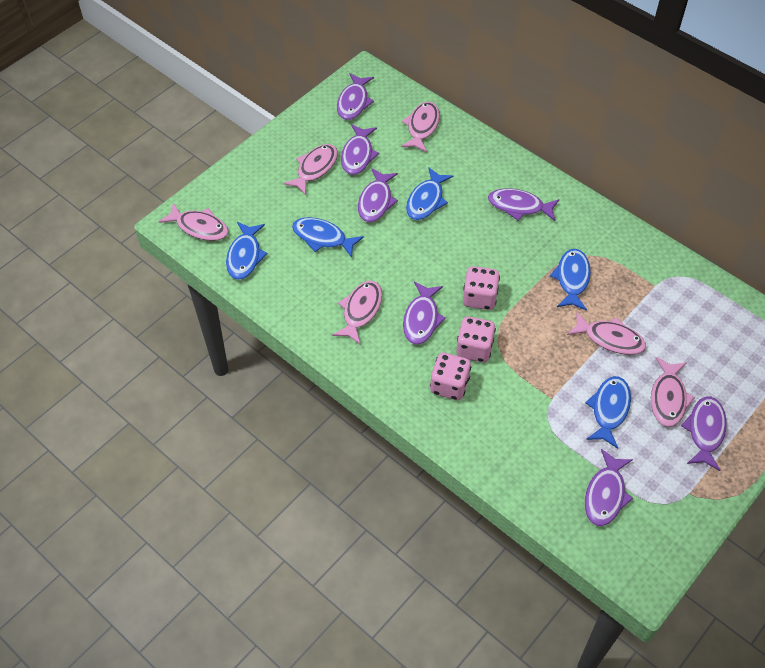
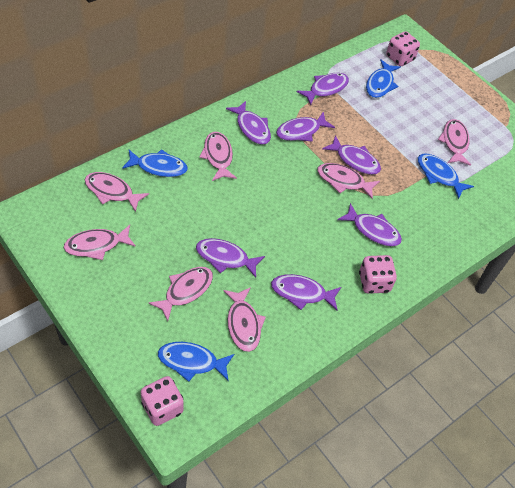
blue fish: 5 -> 4
pink fish: 6 -> 7

